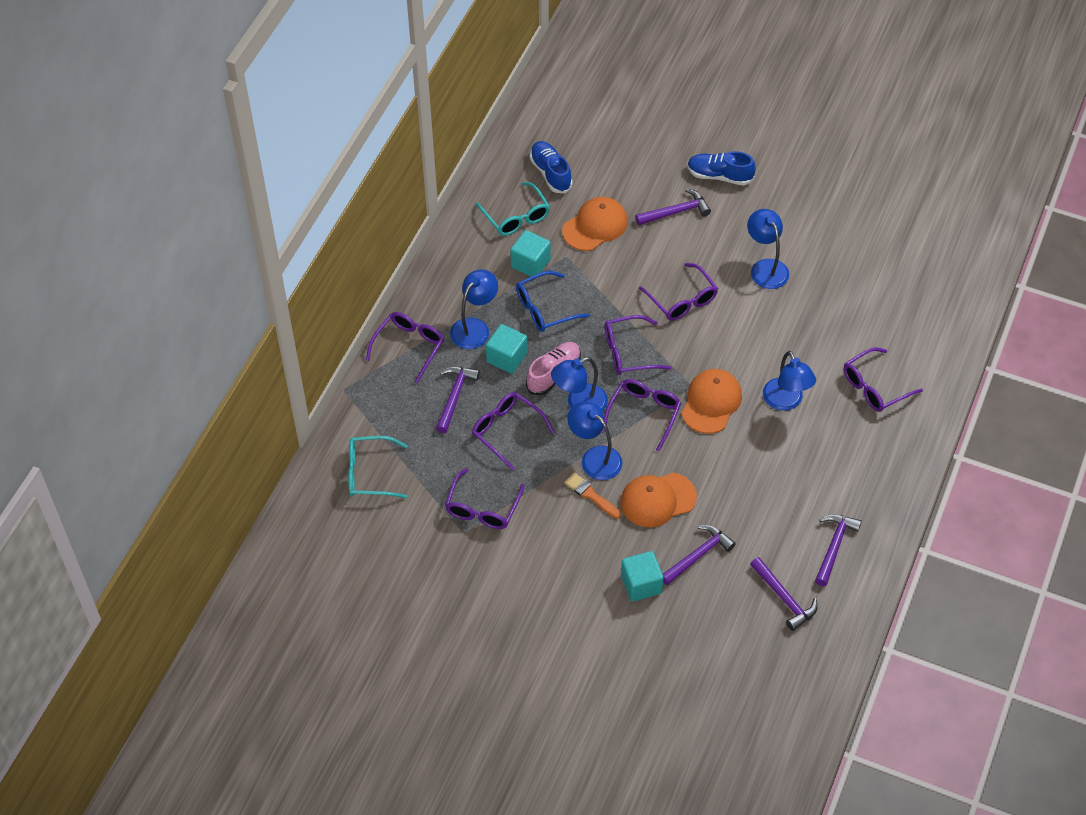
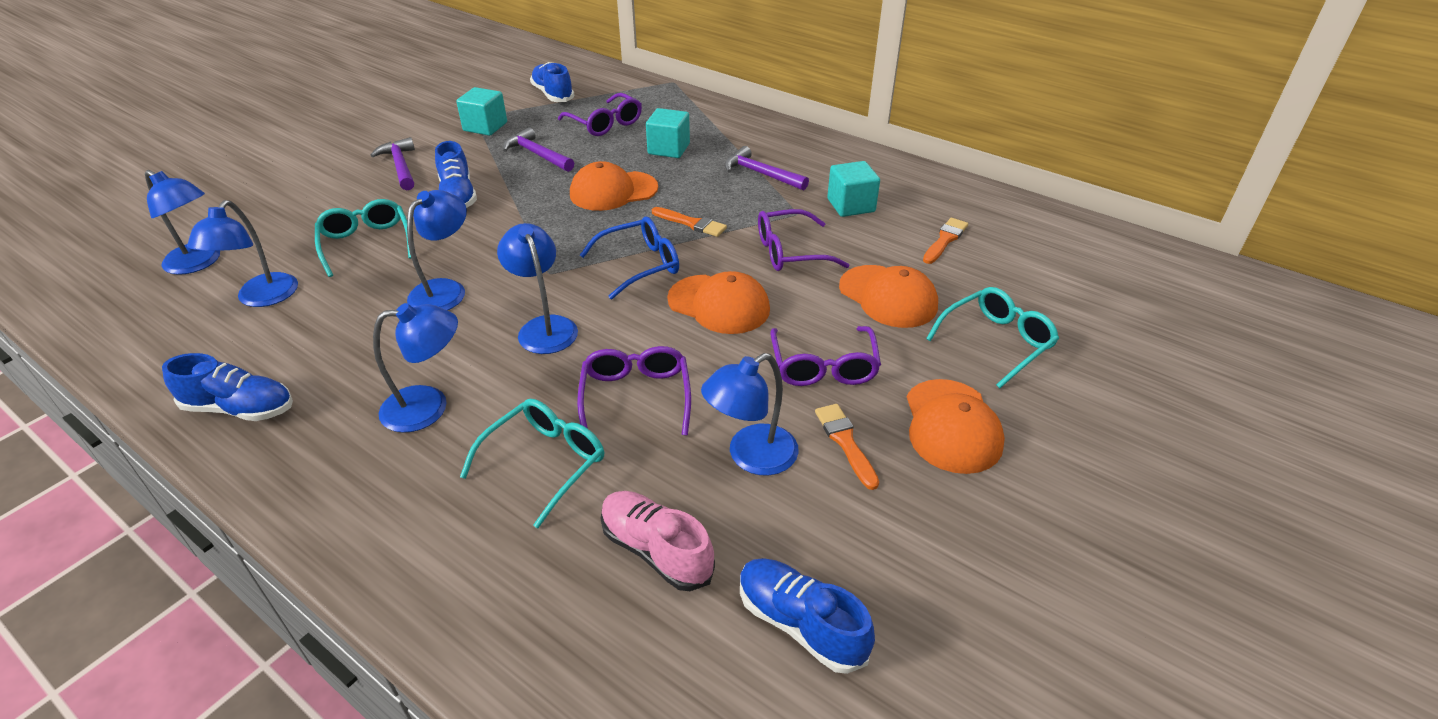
blue lamp: 5 -> 6
blue shoe: 2 -> 4
orange brush: 1 -> 3
orange cap: 3 -> 4
purple glasses: 7 -> 4
purple hammer: 5 -> 3
turquoise glasses: 2 -> 3

